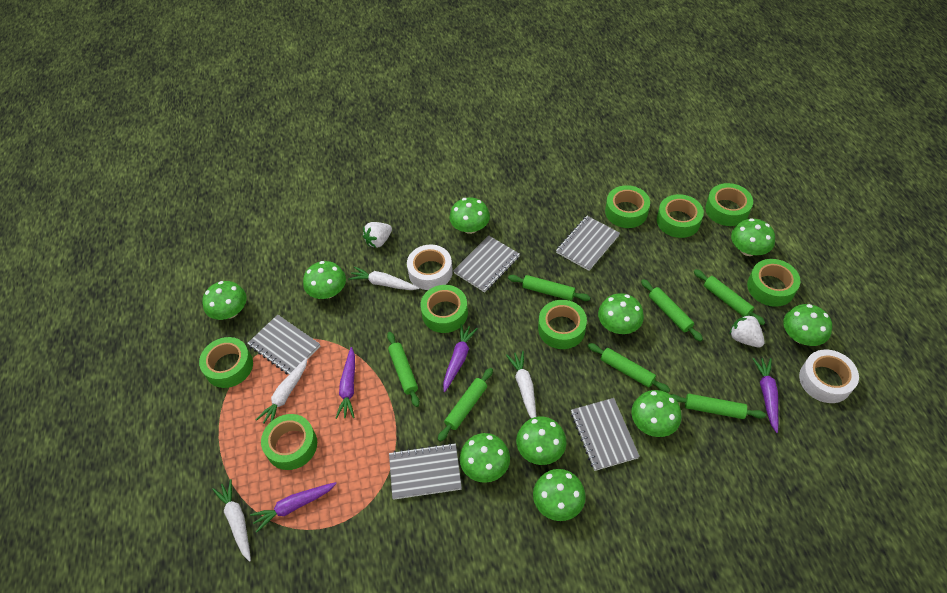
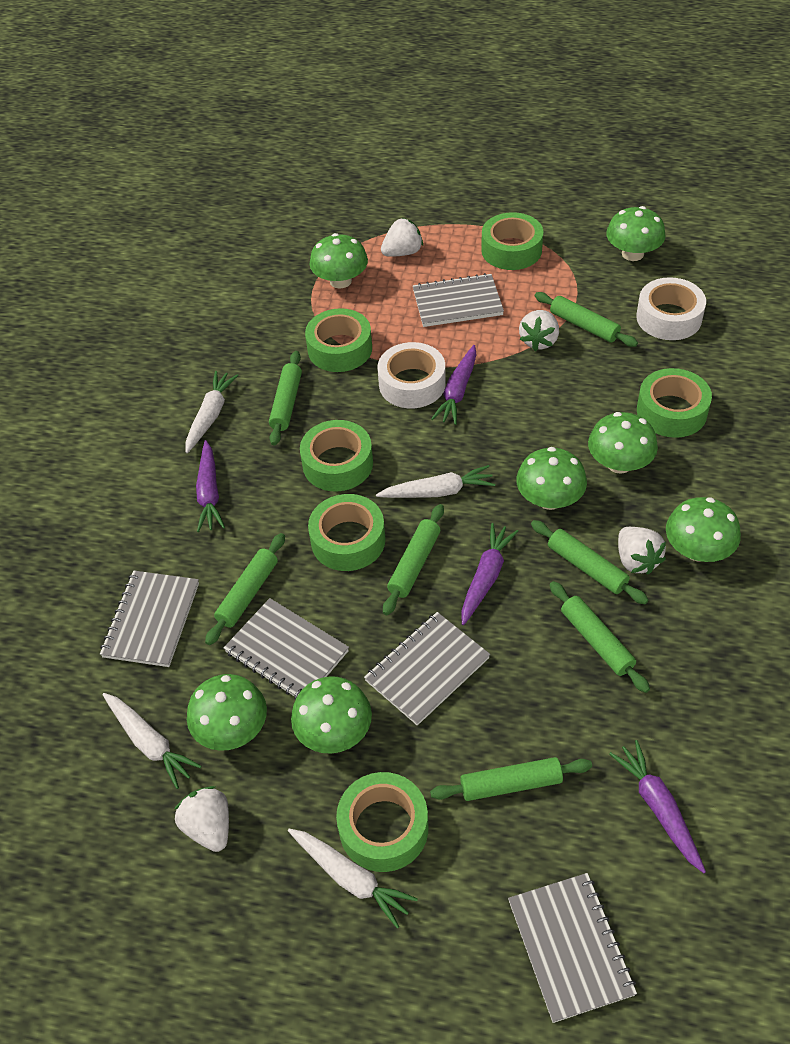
green mushroom: 10 -> 7
green tape: 8 -> 6
white strawberry: 2 -> 4

